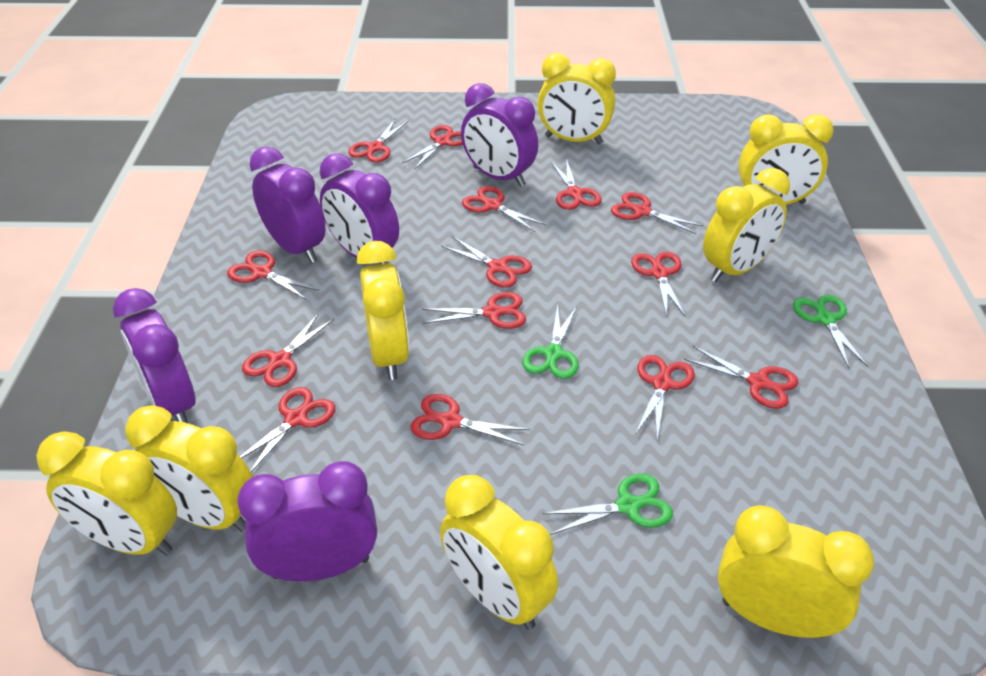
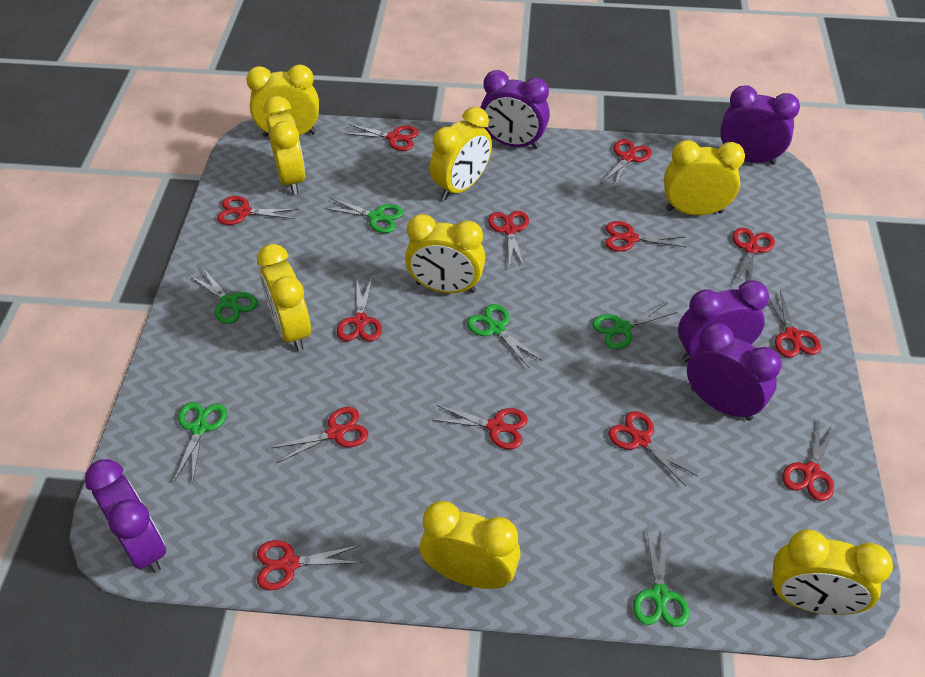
green scissors: 3 -> 6
red scissors: 14 -> 13

